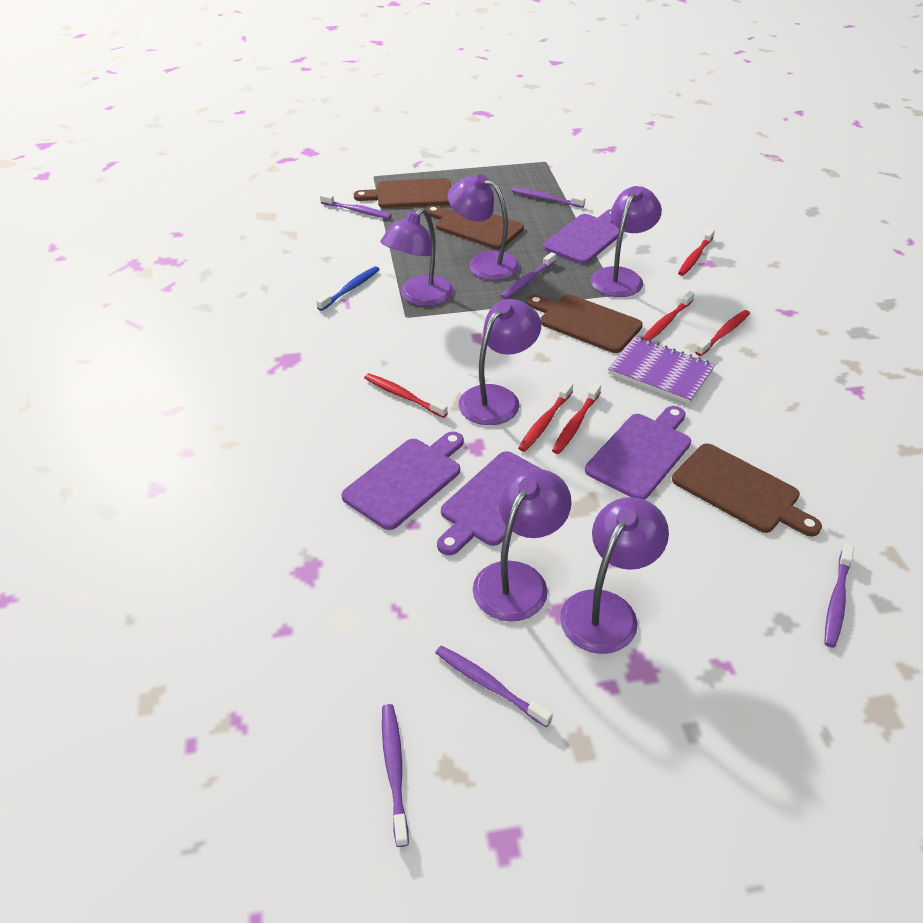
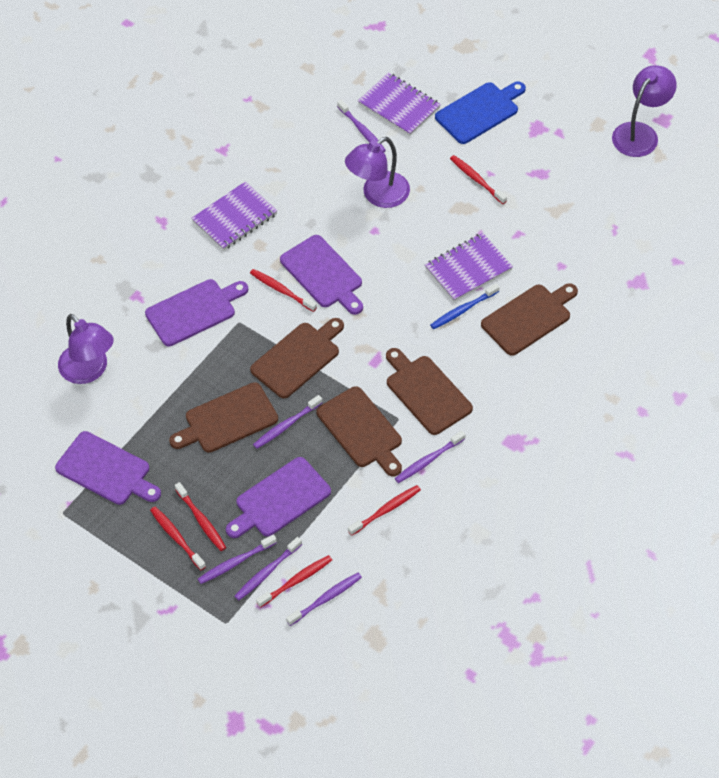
blue cutting board: 0 -> 1
brown cutting board: 4 -> 5
purple lamp: 6 -> 3
purple notebook: 1 -> 3

